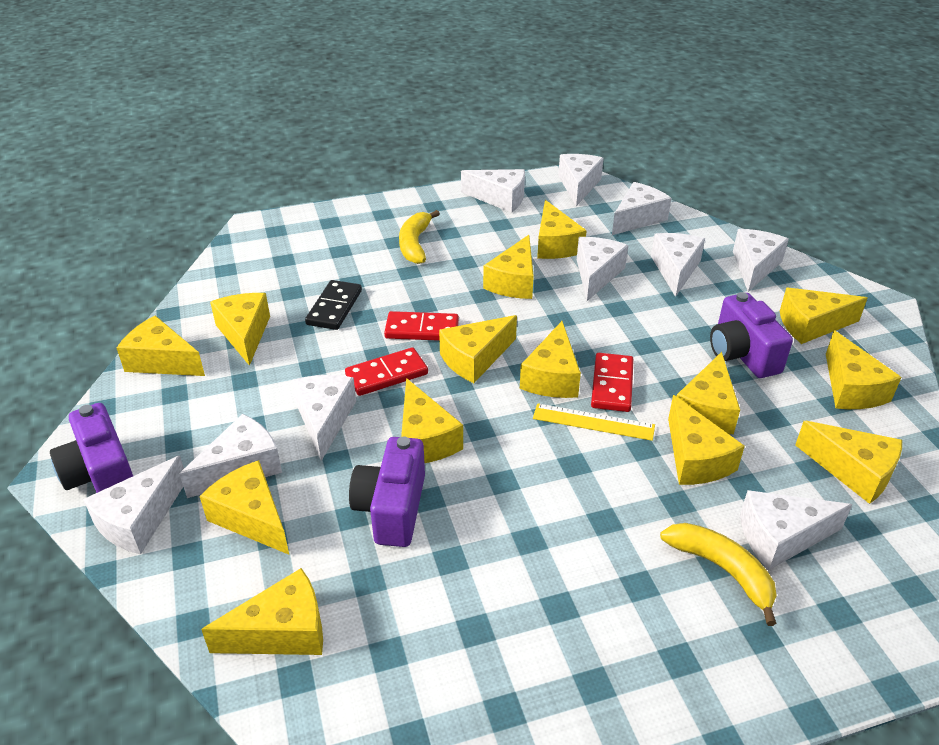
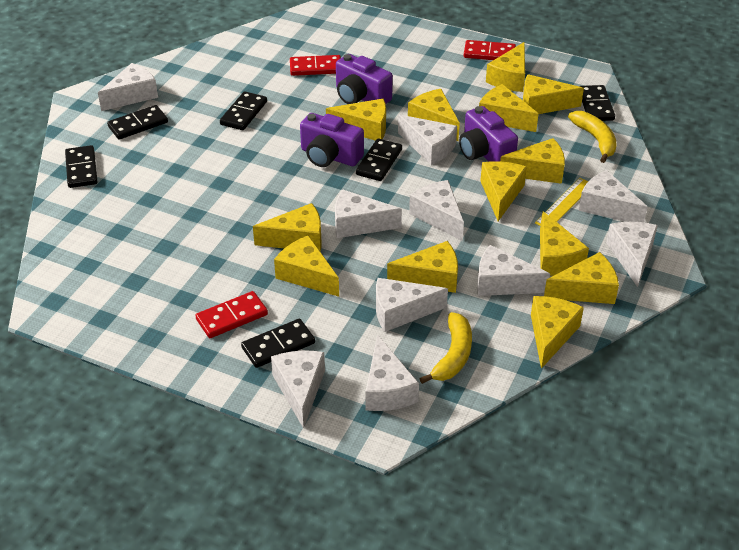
black domino: 1 -> 6
yellow cheese: 14 -> 13

